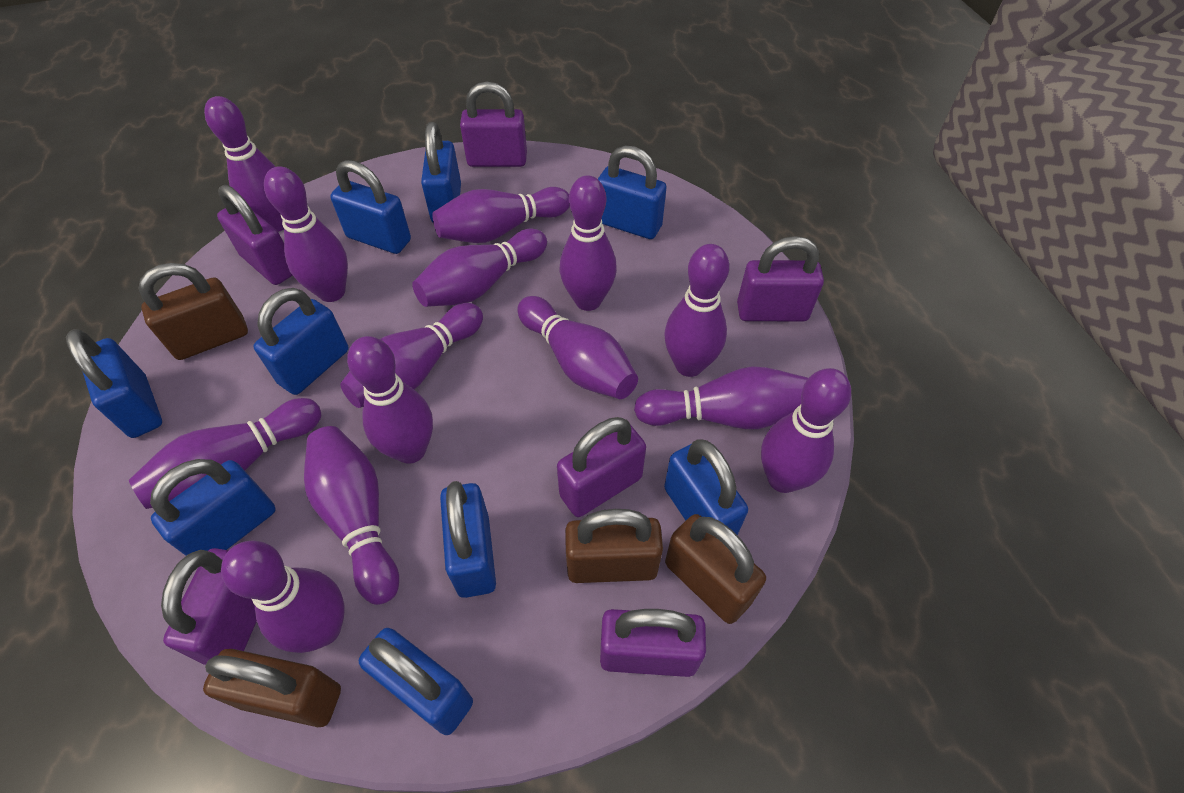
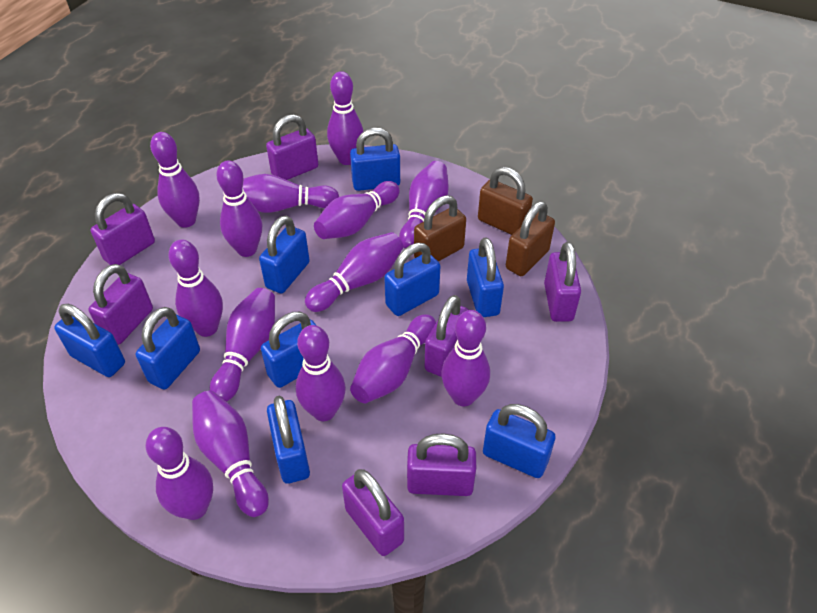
brown padlock: 4 -> 3
purple padlock: 6 -> 7

